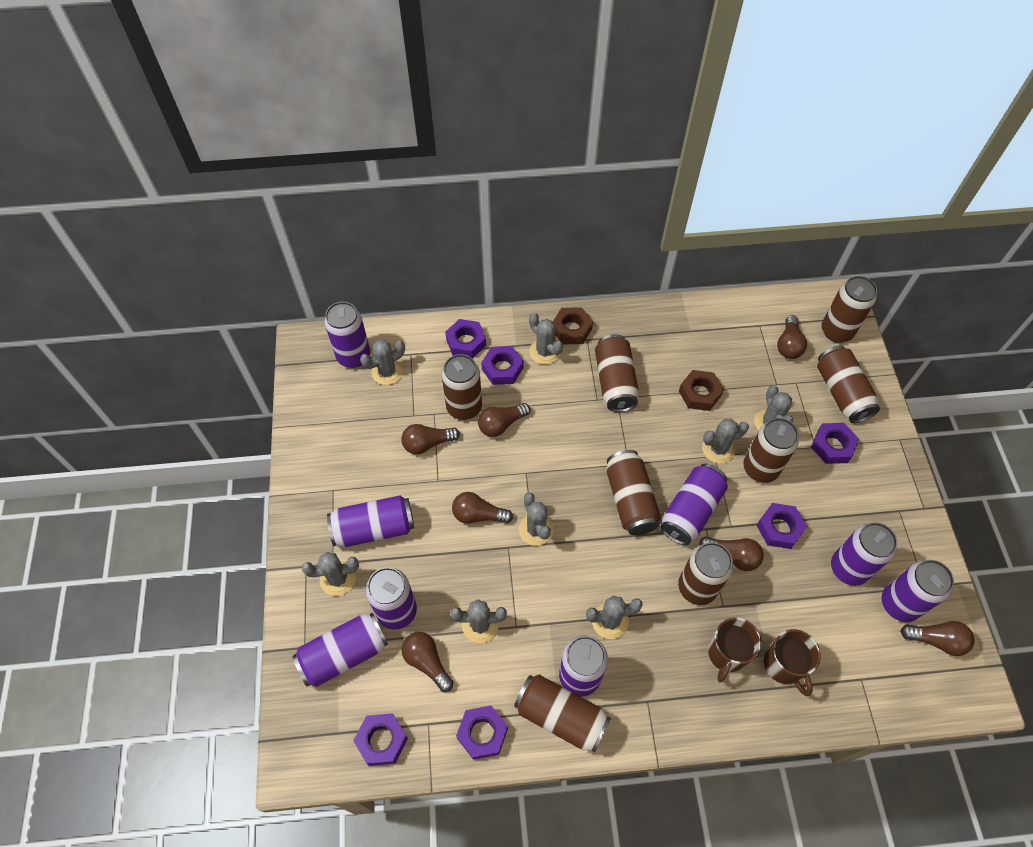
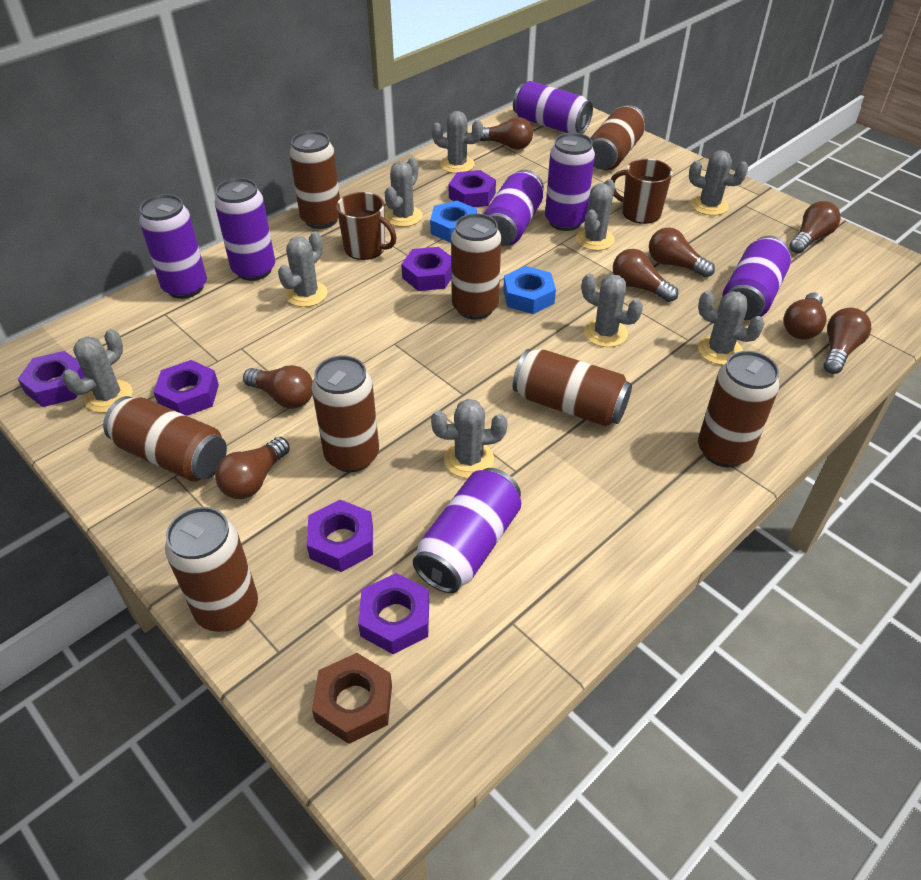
blue nut: 0 -> 2
brown light bulb: 7 -> 8
brown nut: 2 -> 1
grey cactus: 8 -> 9
purple can: 8 -> 7

